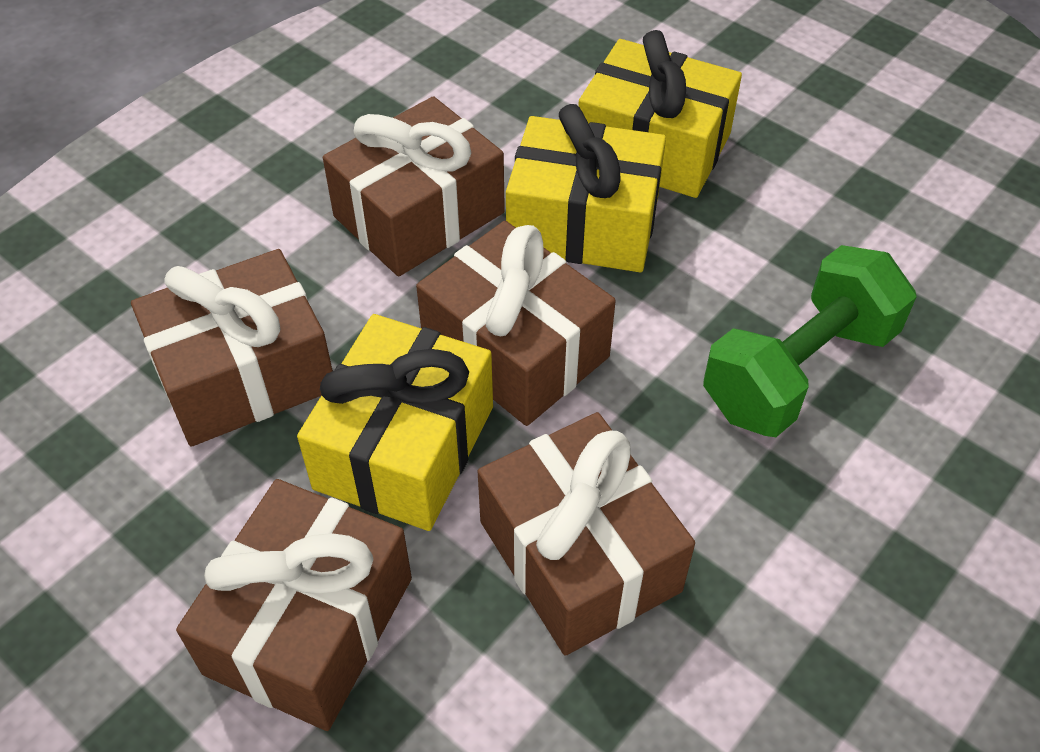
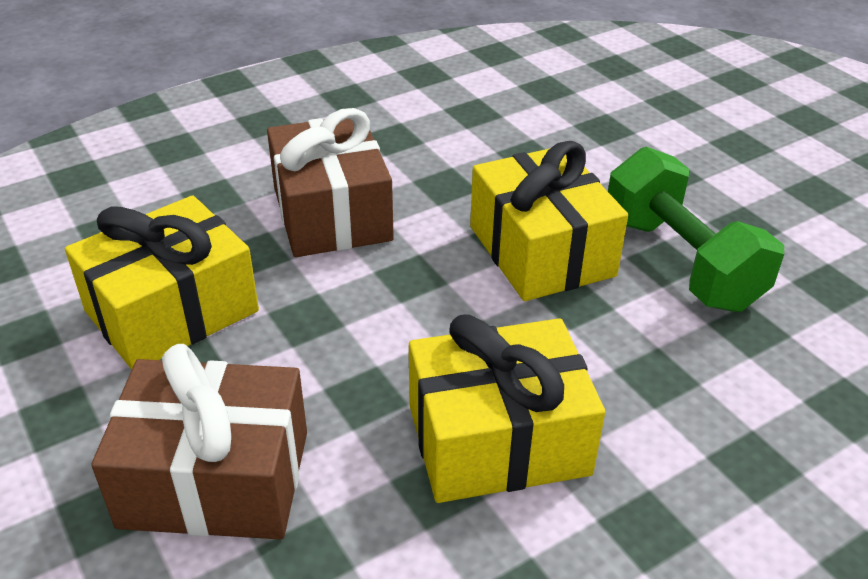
brown gift: 5 -> 2

